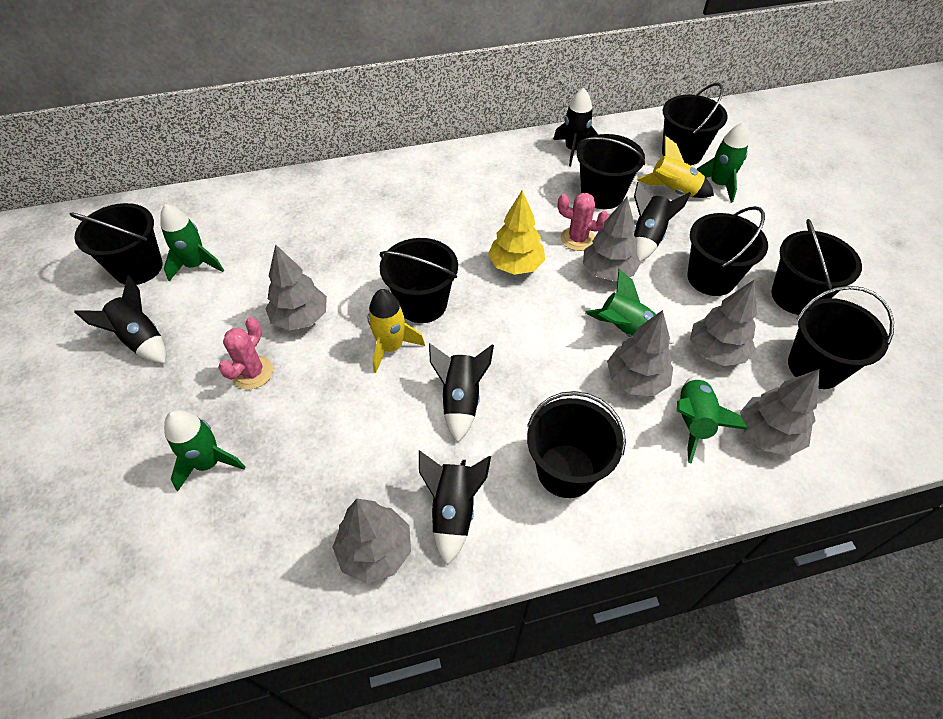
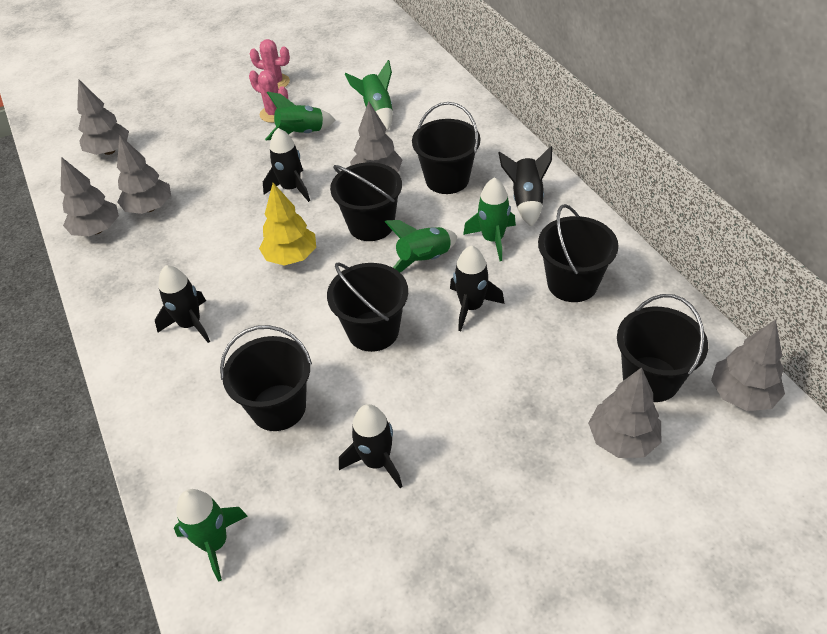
black bucket: 8 -> 6
yellow rocket: 2 -> 0

